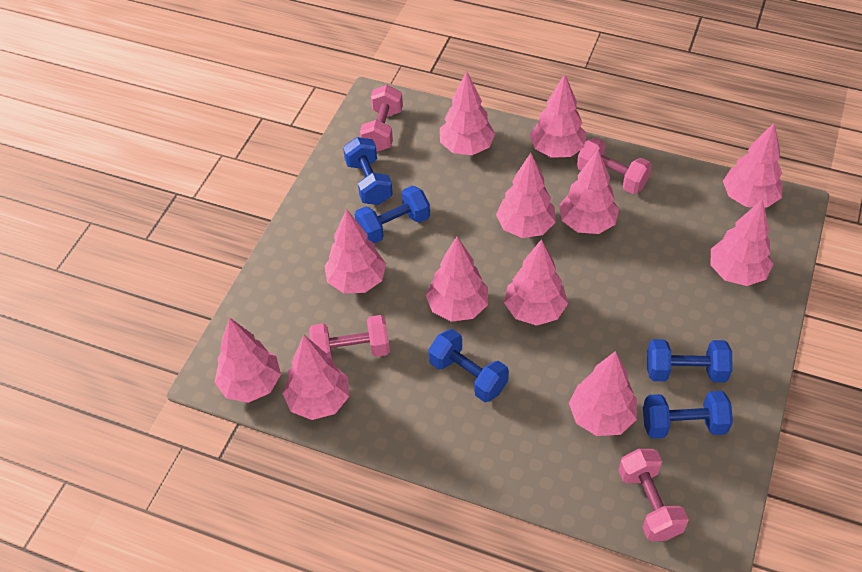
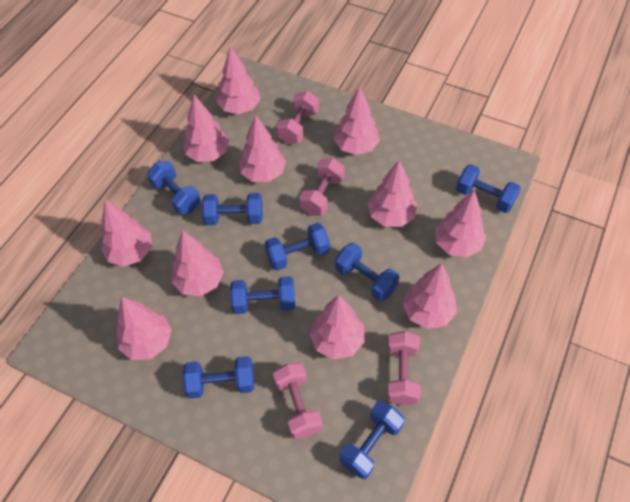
blue dumbbell: 5 -> 8
pink tree: 12 -> 11

